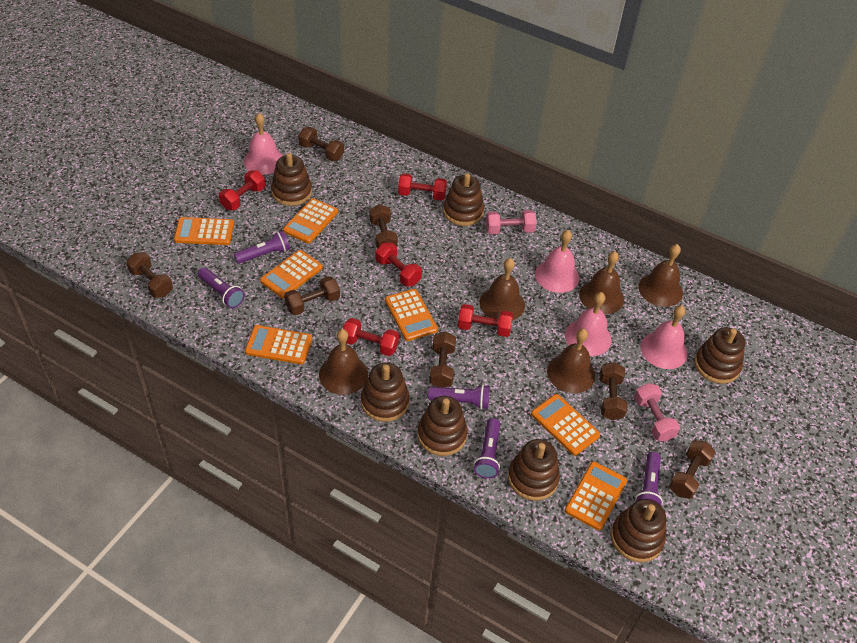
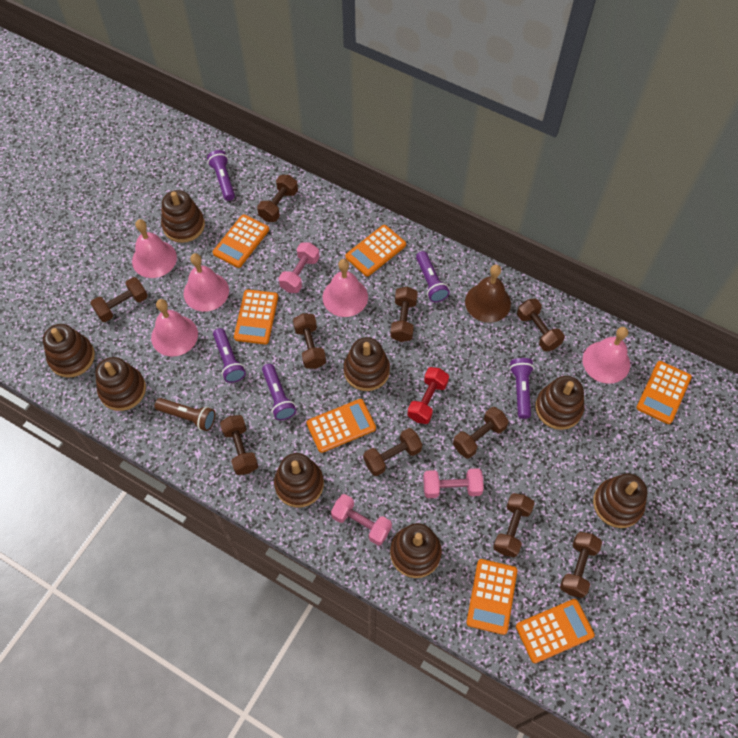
brown bell: 5 -> 1
brown dumbbell: 7 -> 10
brown flashlight: 0 -> 1
brown stacking toy: 7 -> 8
pink bell: 4 -> 5
pink dumbbell: 2 -> 3
red dumbbell: 5 -> 1

